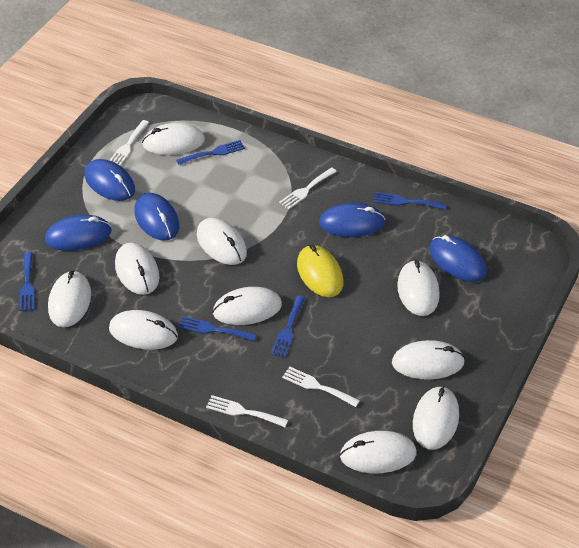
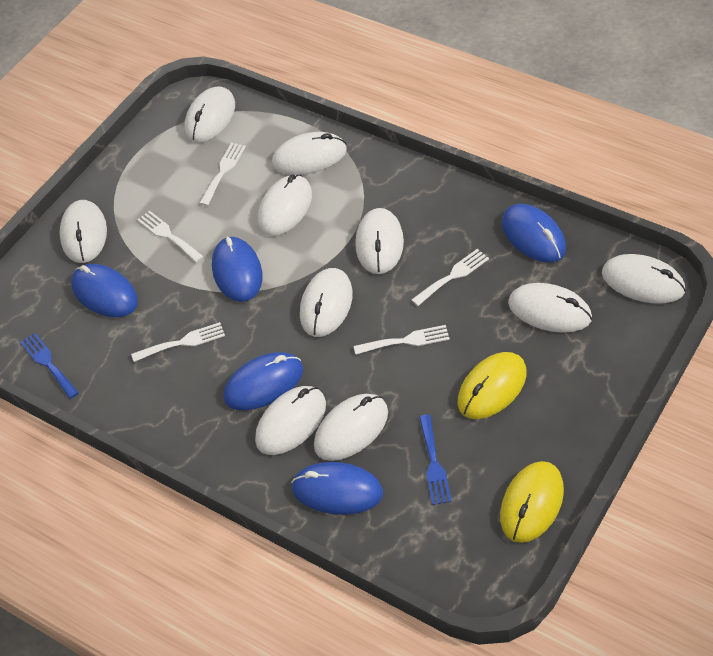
blue fork: 5 -> 2
white fork: 4 -> 5
yellow mouse: 1 -> 2

